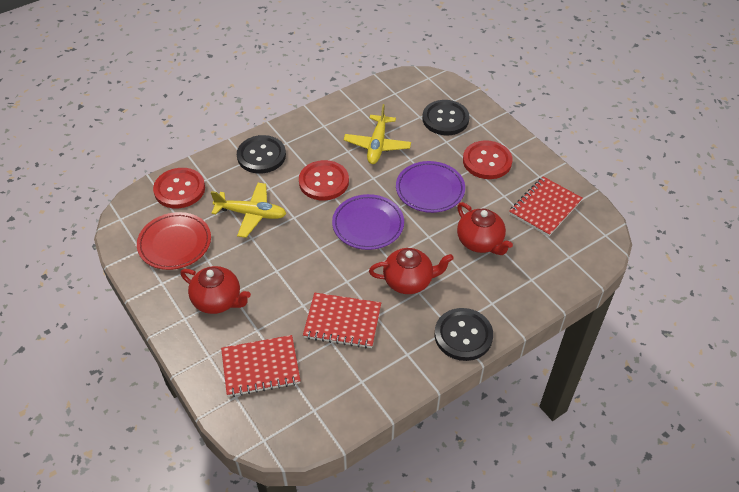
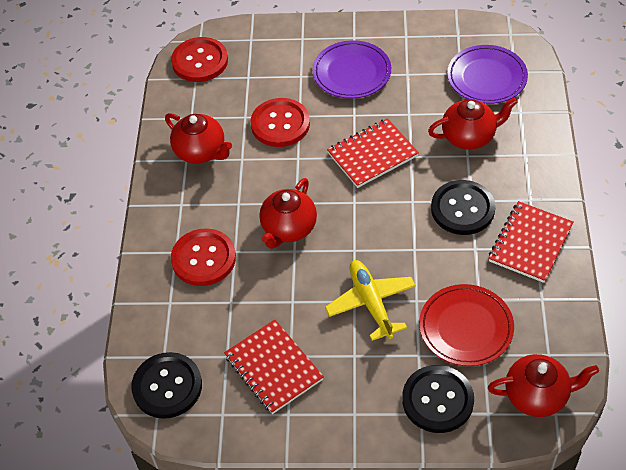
red teapot: 3 -> 4
yellow plane: 2 -> 1

